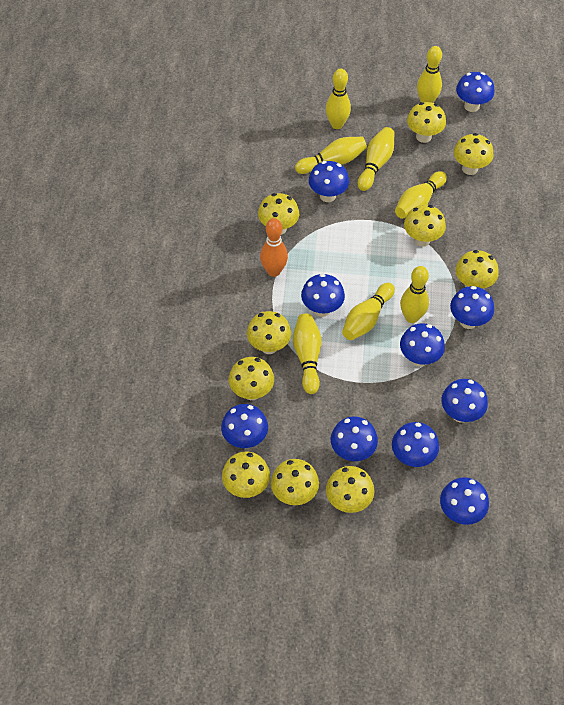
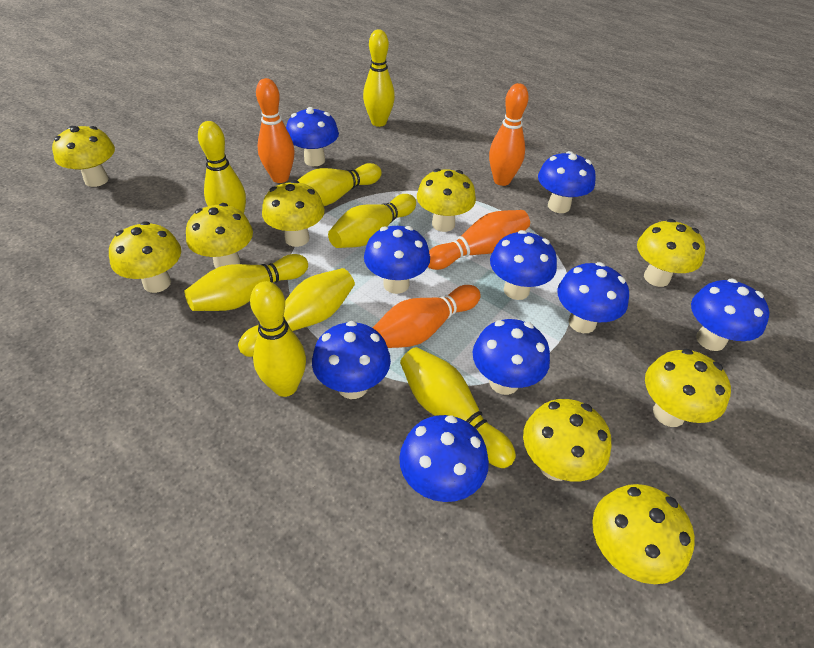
blue mushroom: 10 -> 9
orange bowling pin: 1 -> 4
yellow mushroom: 10 -> 9

